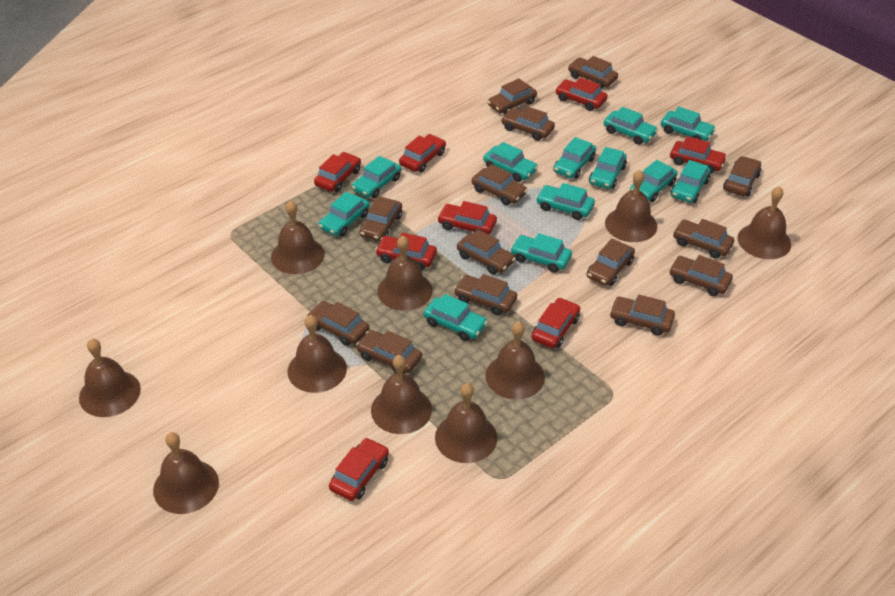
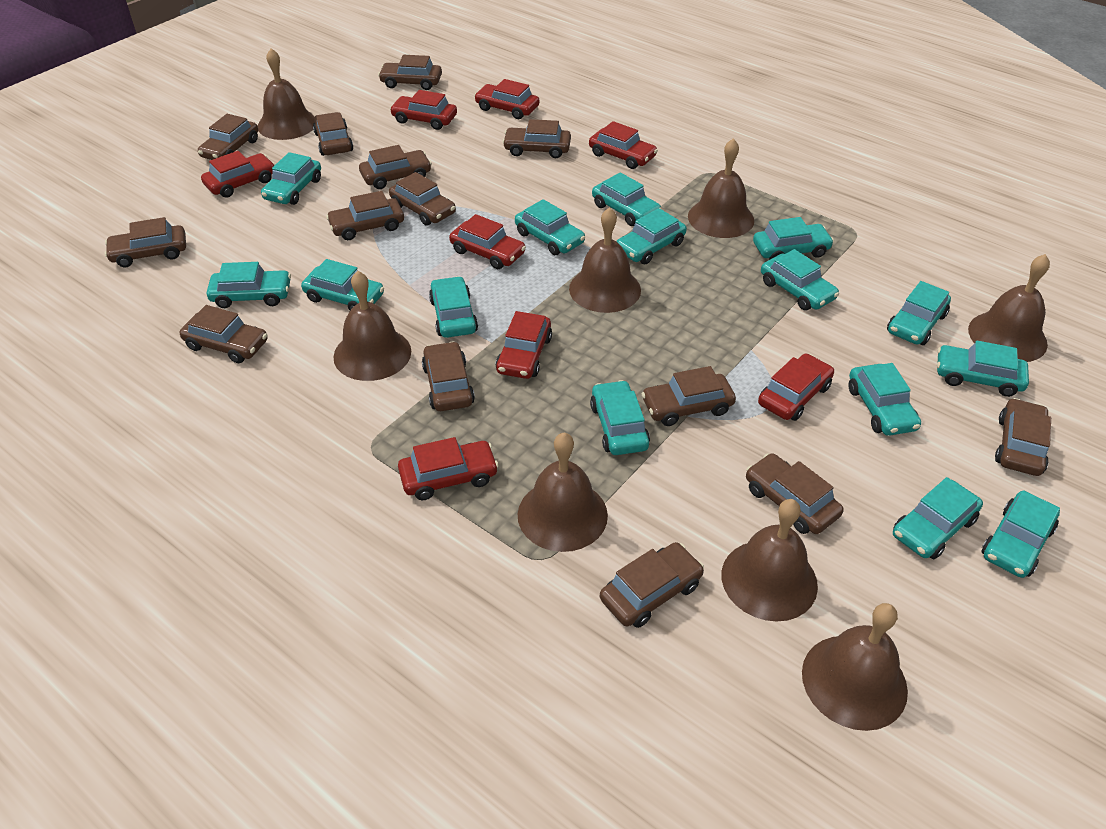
brown bell: 10 -> 8
turquoise car: 12 -> 15

